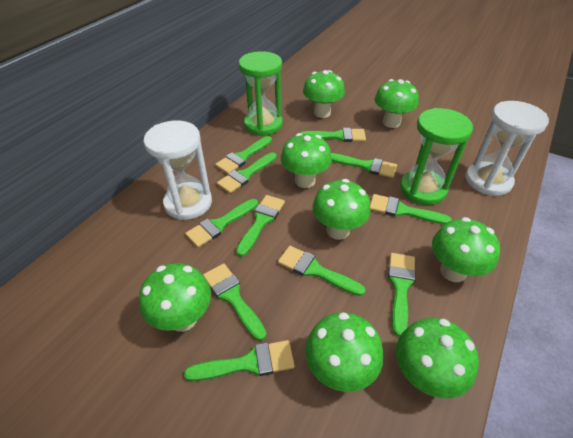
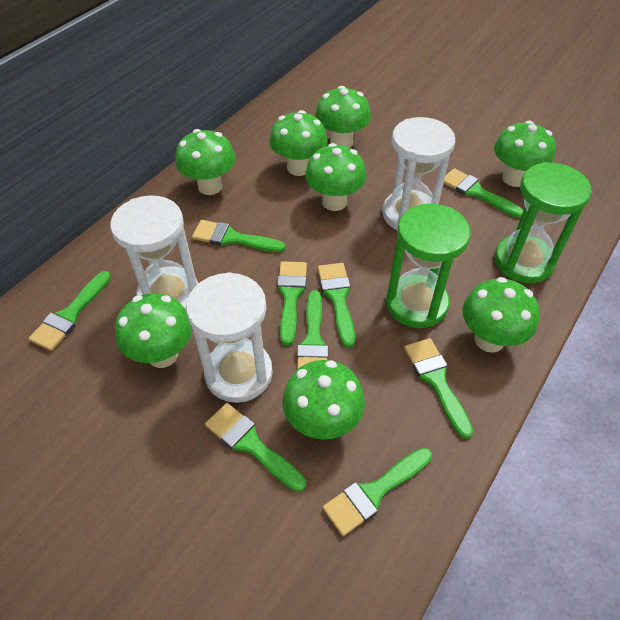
green brush: 11 -> 9
white hourglass: 2 -> 3

